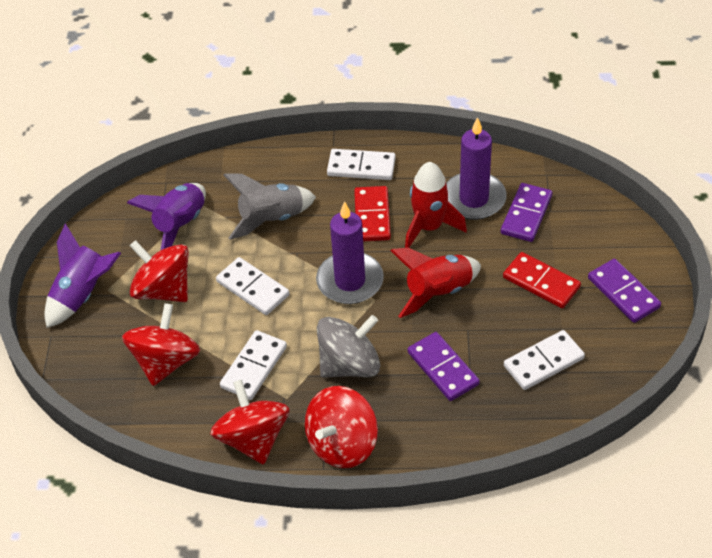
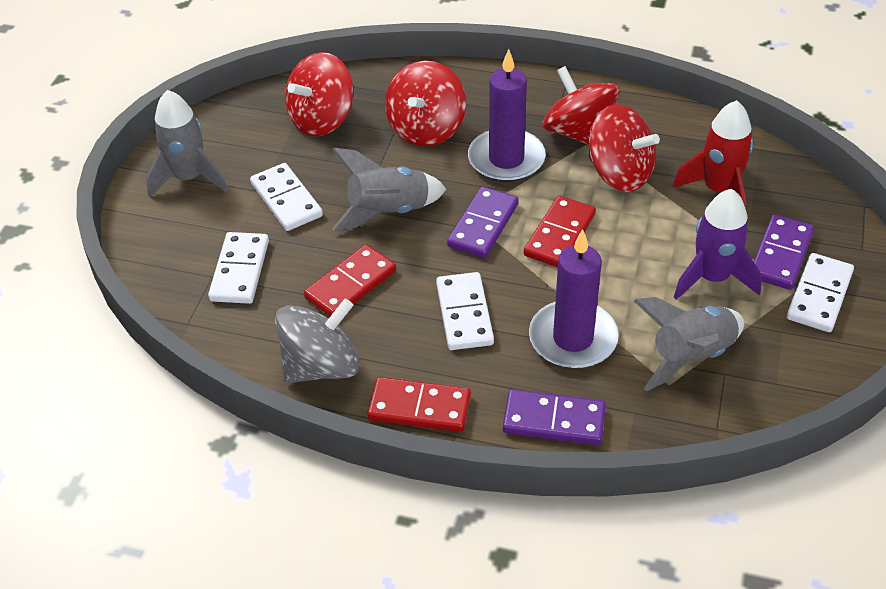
grey rocket: 1 -> 3
purple rocket: 2 -> 1
red domino: 2 -> 3
red rocket: 2 -> 1

